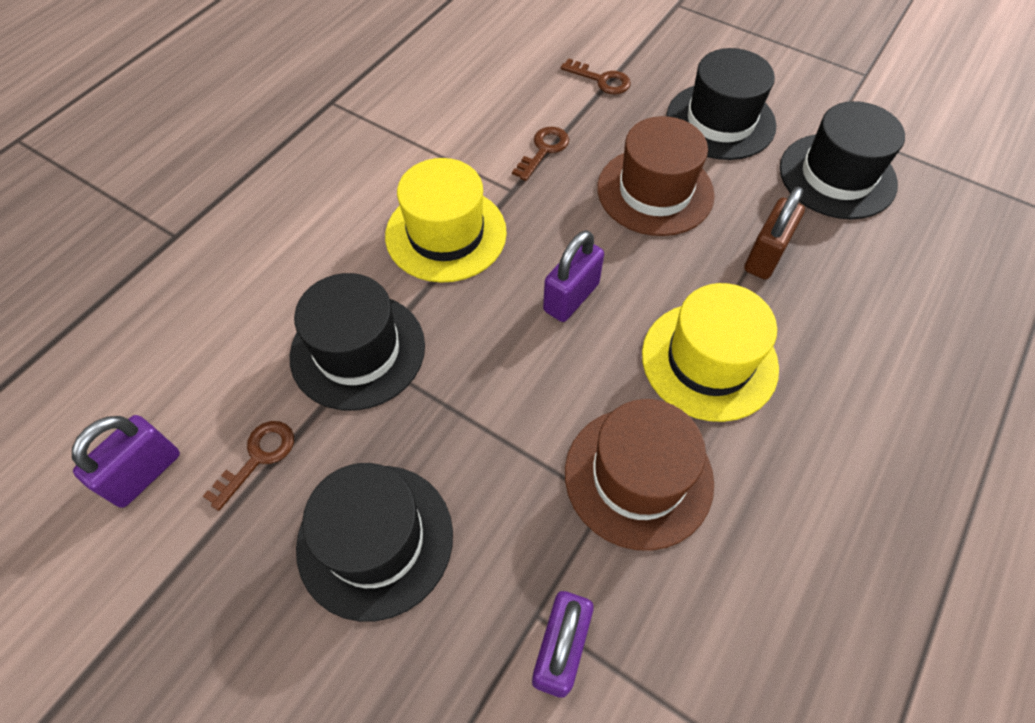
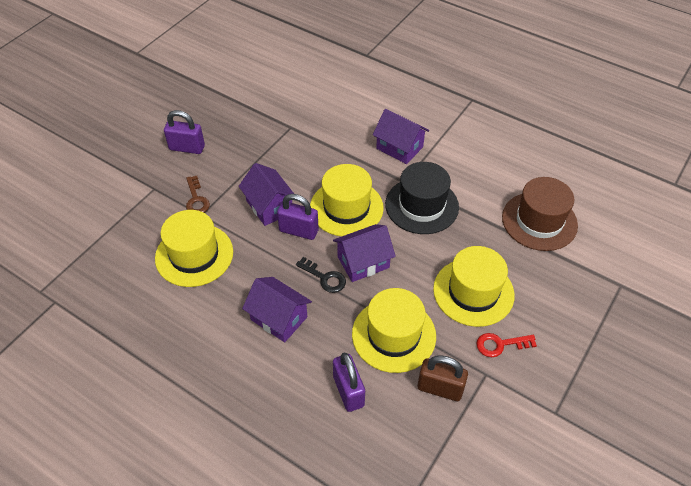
black hat: 4 -> 1
black key: 0 -> 1
brown hat: 2 -> 1
brown key: 3 -> 1
purple house: 0 -> 4
red key: 0 -> 1
yellow hat: 2 -> 4

